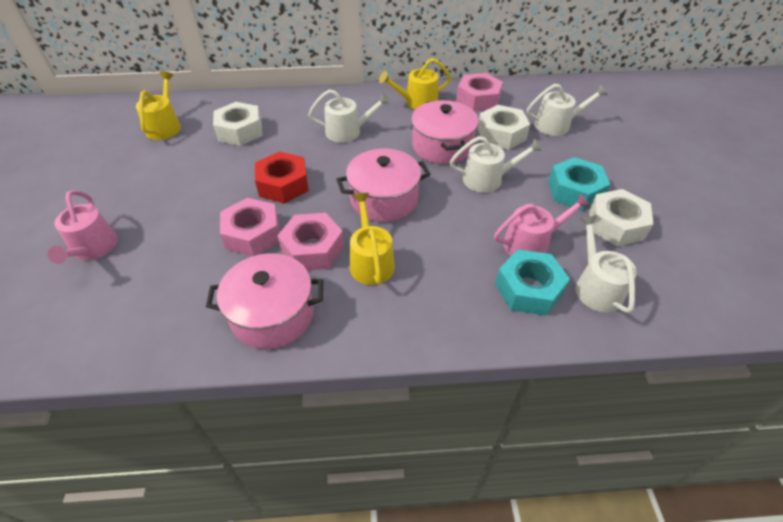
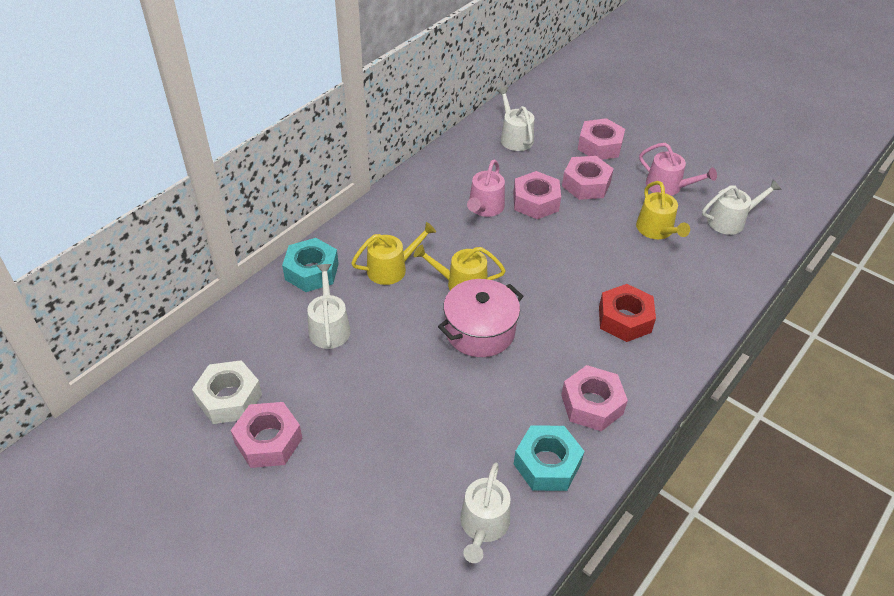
pink nut: 3 -> 5
pink pot: 3 -> 1
white nut: 3 -> 1

